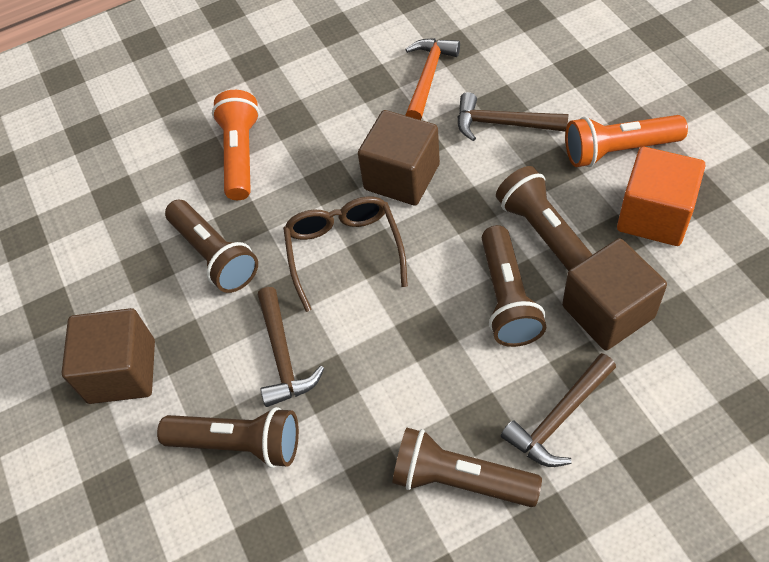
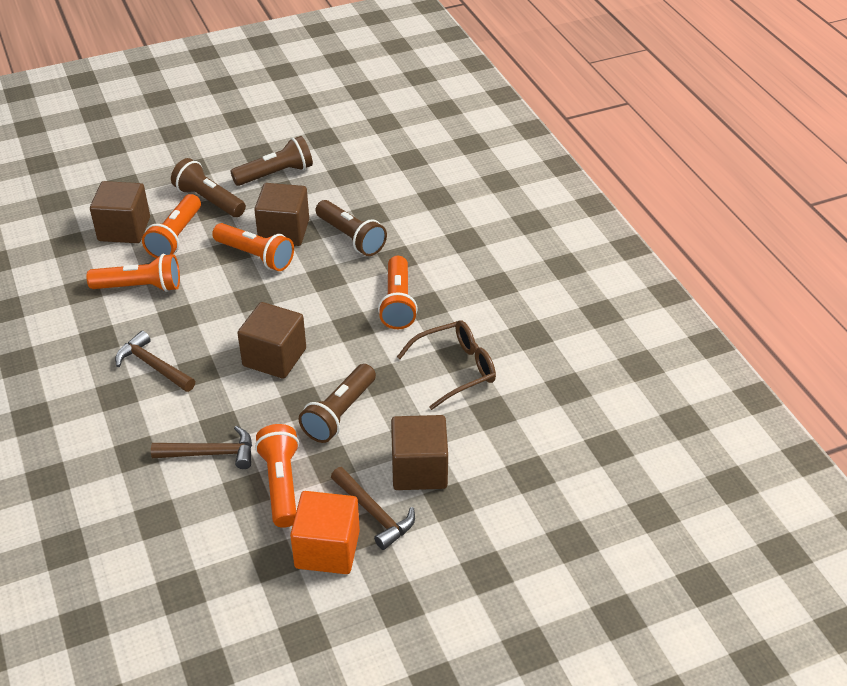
brown cube: 3 -> 4
brown flashlight: 5 -> 4
orange flashlight: 2 -> 5
orange hammer: 1 -> 0

